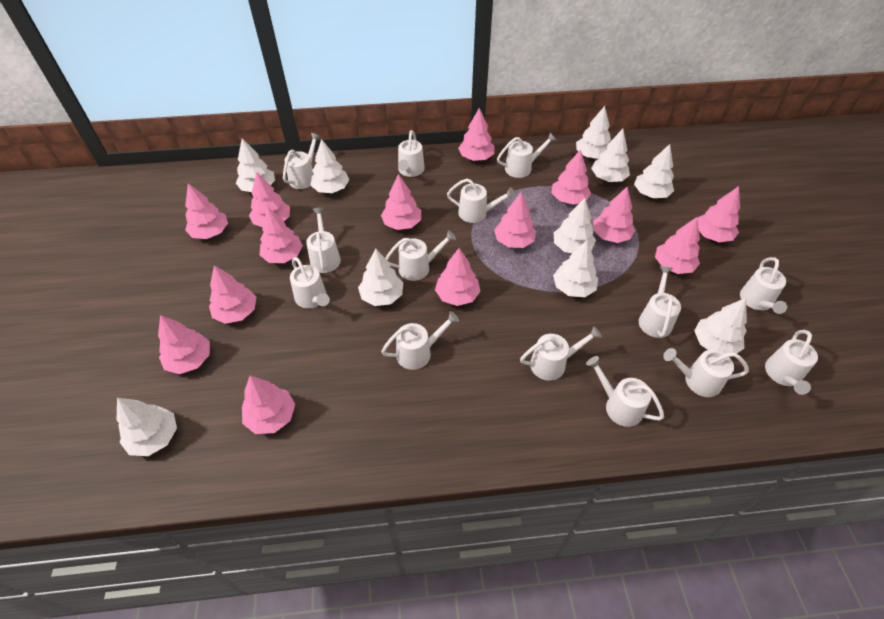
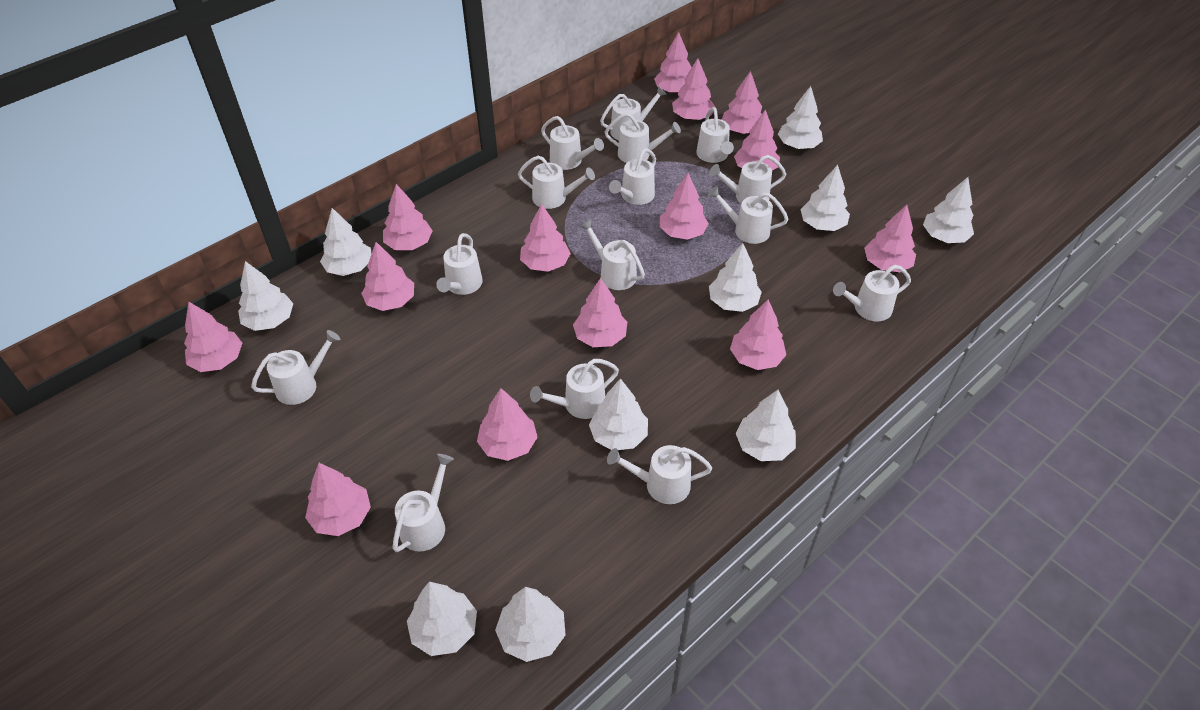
white watering can: 14 -> 15

